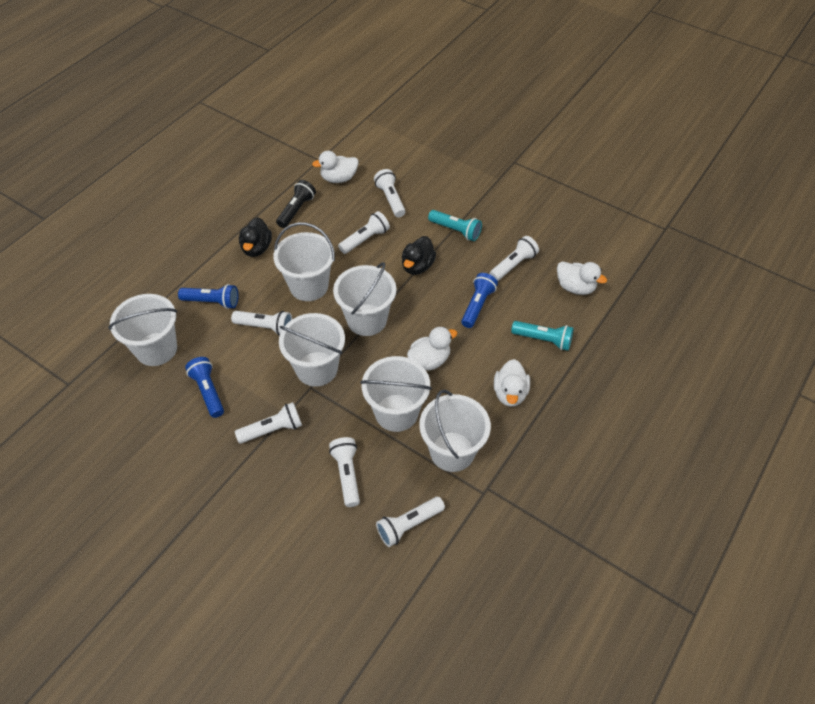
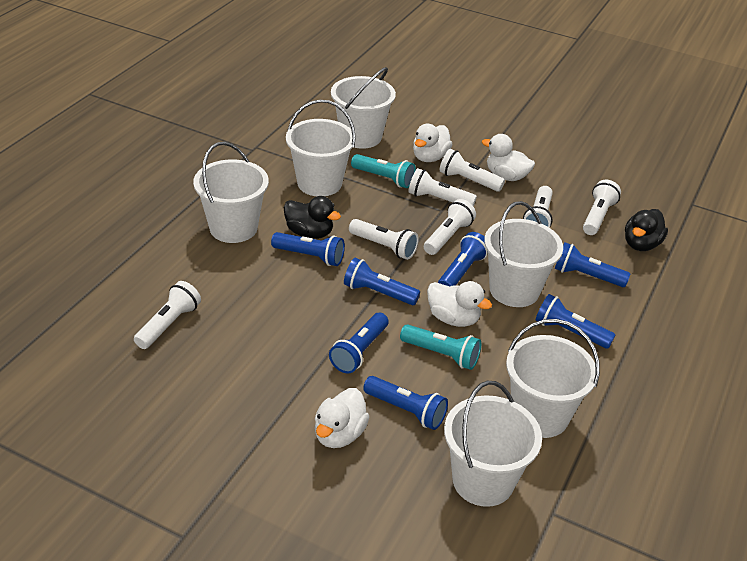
black flashlight: 1 -> 0
blue flashlight: 3 -> 7

